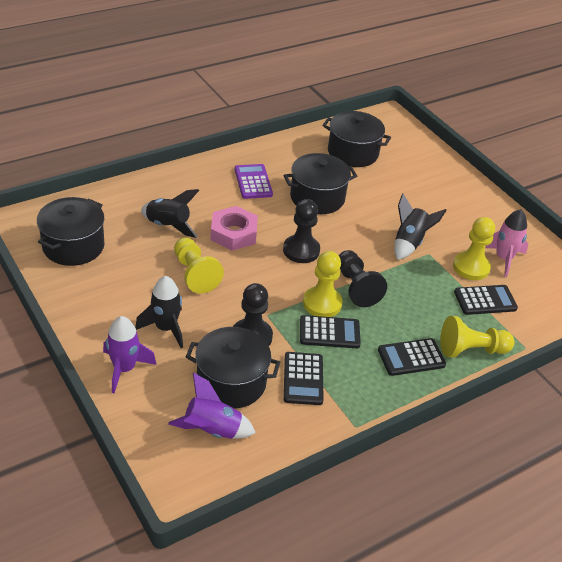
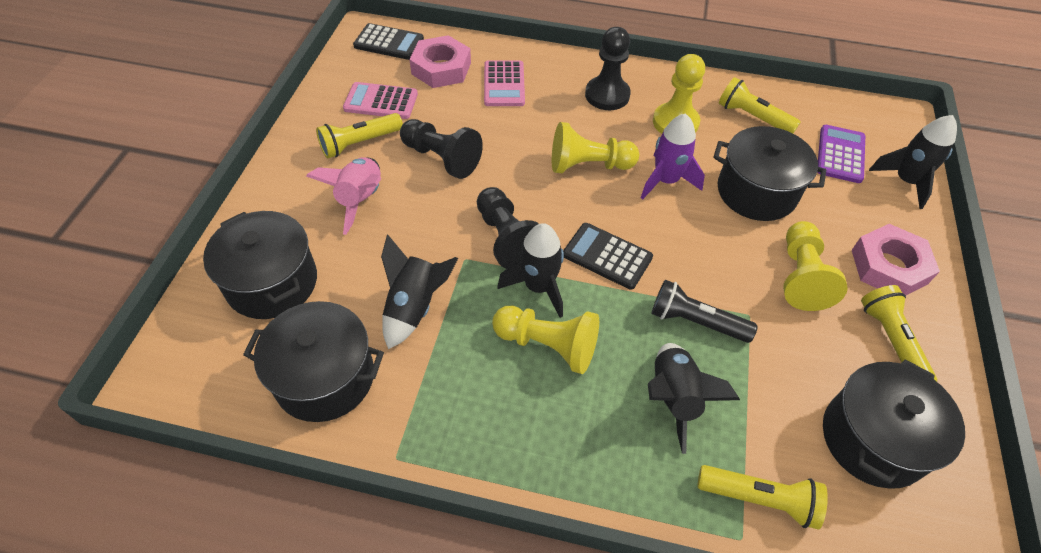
black calculator: 4 -> 2
black flashlight: 0 -> 1
black rocket: 3 -> 4
pink calculator: 0 -> 2
pink nut: 1 -> 2
purple rocket: 2 -> 1
yellow flashlight: 0 -> 4

